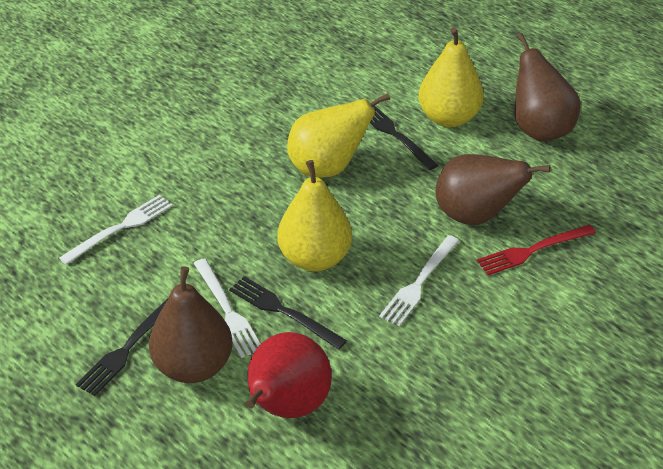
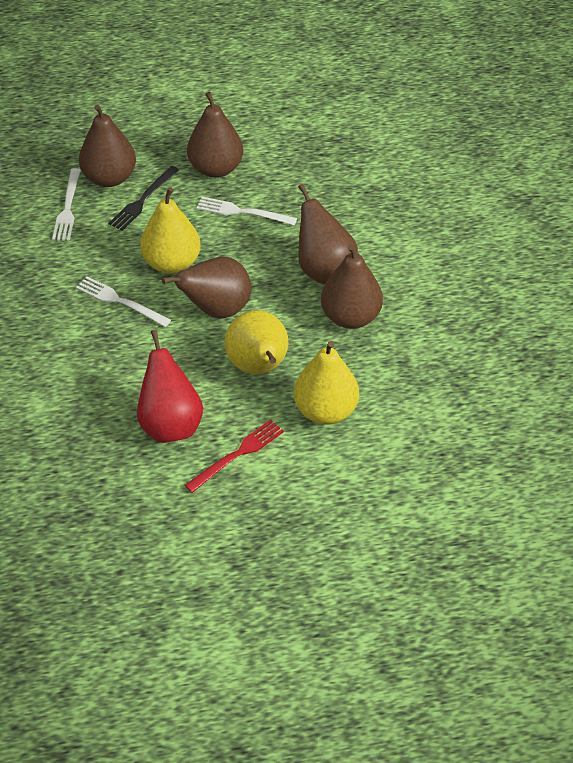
black fork: 3 -> 1
brown pear: 3 -> 5

